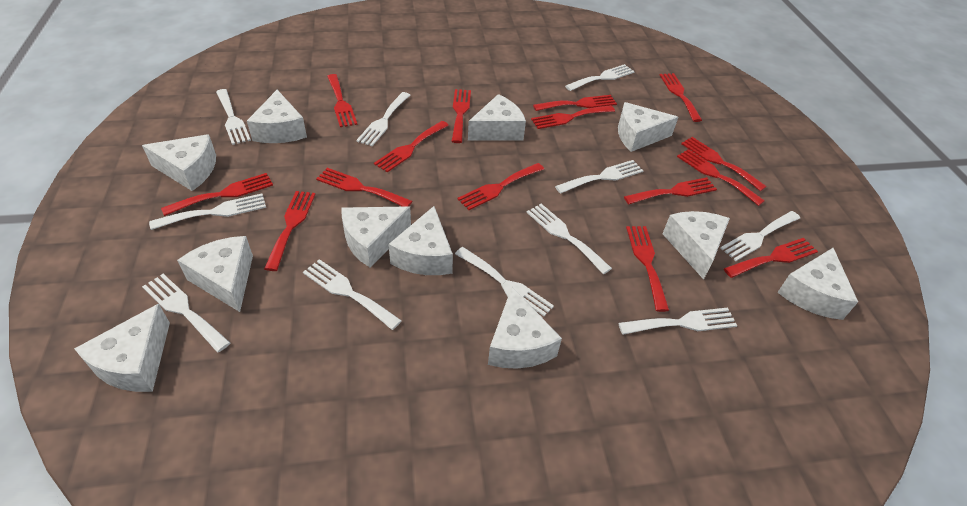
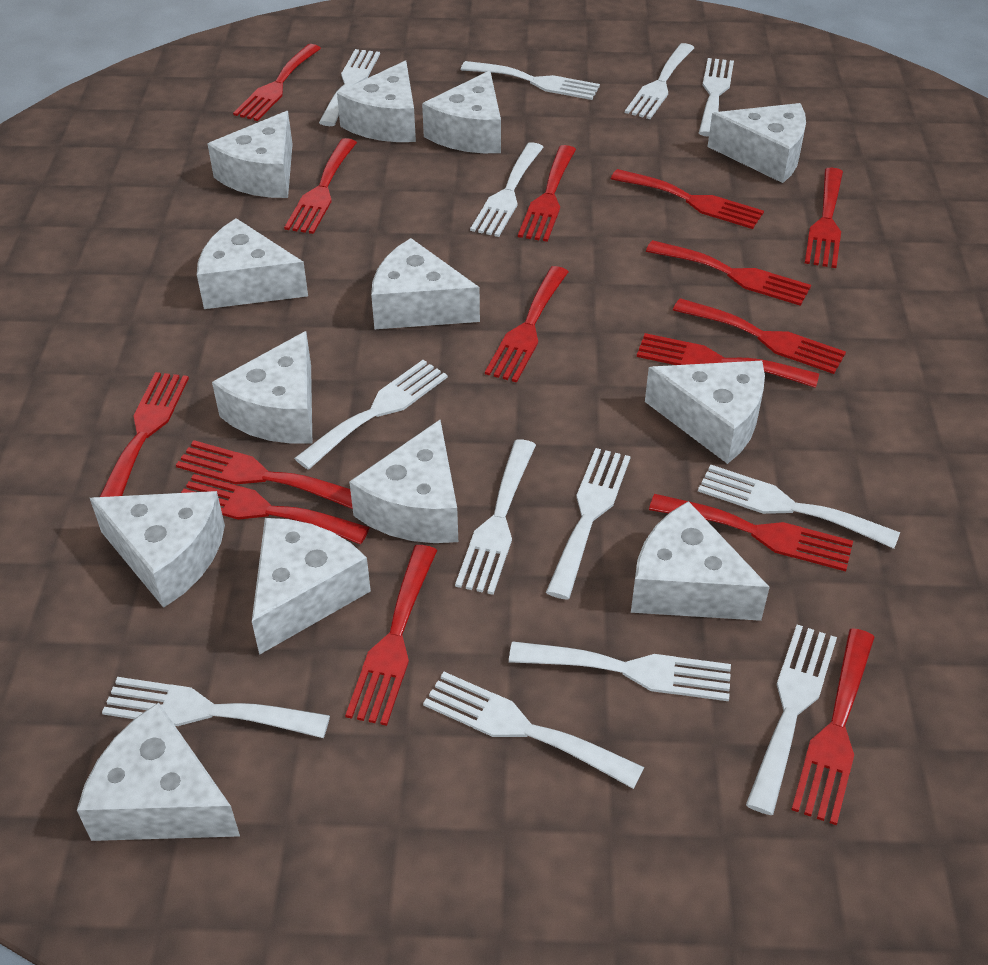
white cheese: 11 -> 13
white fork: 11 -> 13

